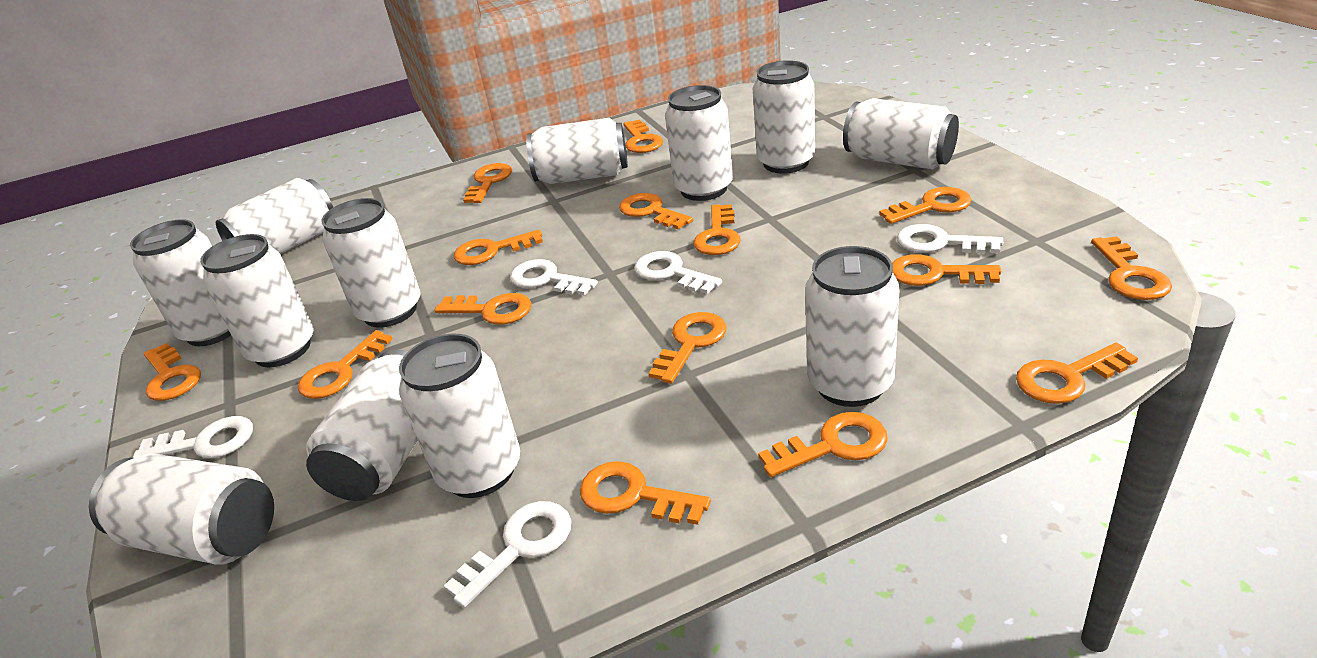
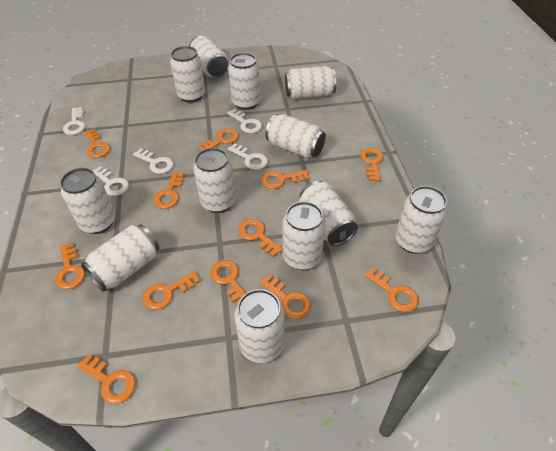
orange key: 15 -> 12

